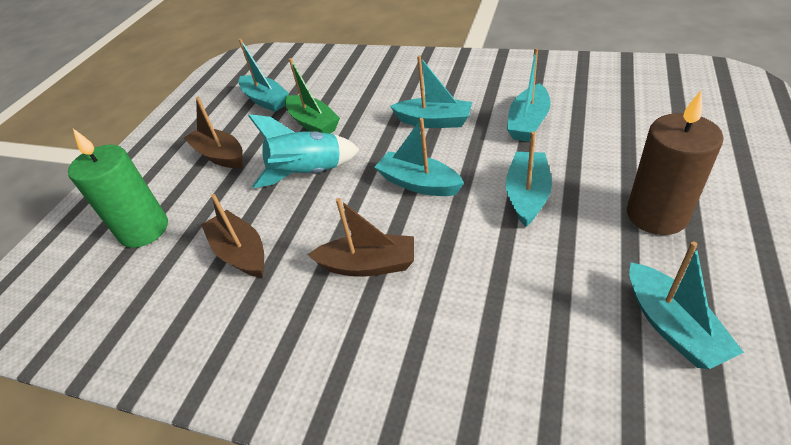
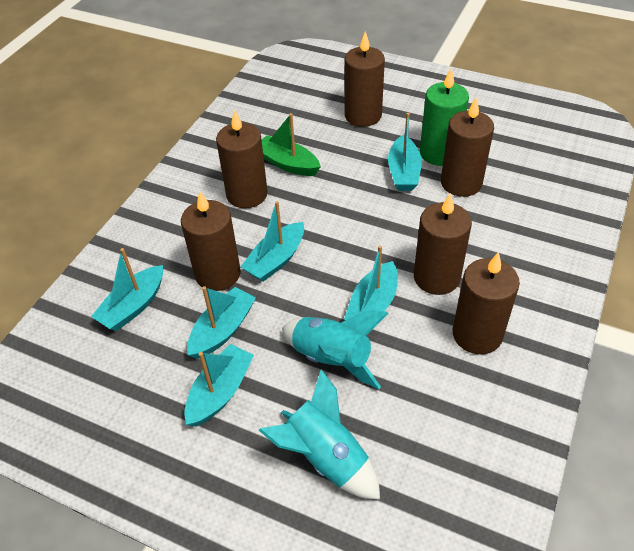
brown boat: 3 -> 0
brown candle: 1 -> 6
turquoise rocket: 1 -> 2

